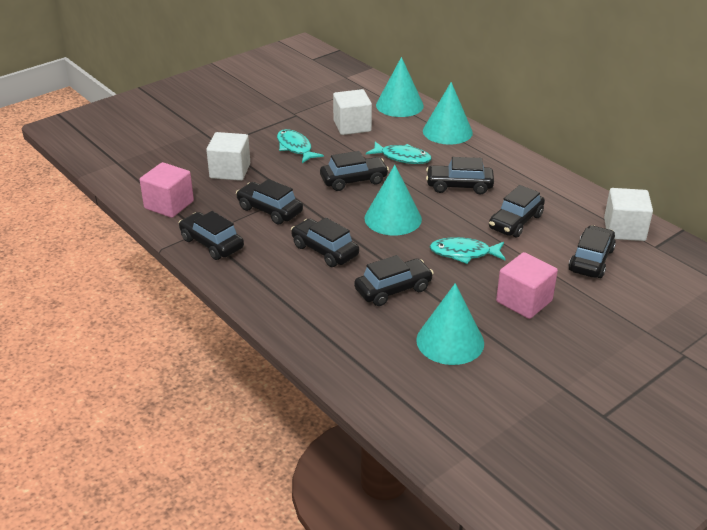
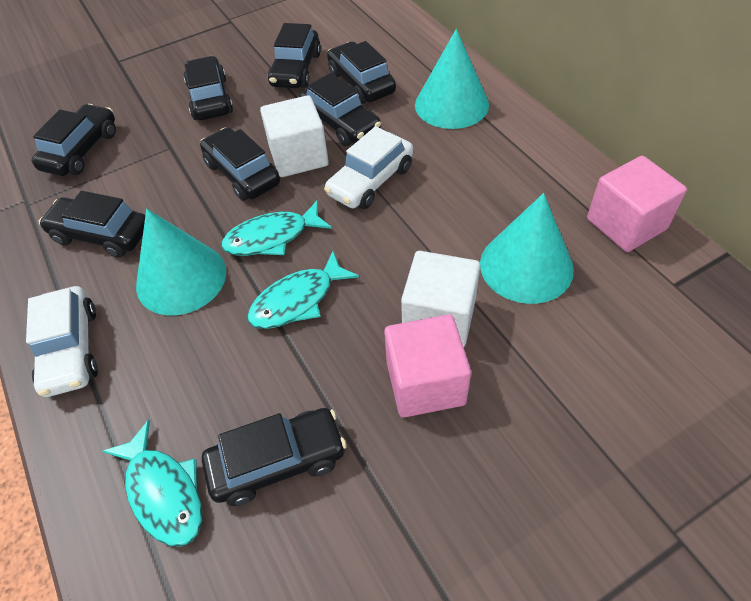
turquoise cone: 4 -> 3
white car: 0 -> 2
white cube: 3 -> 2

